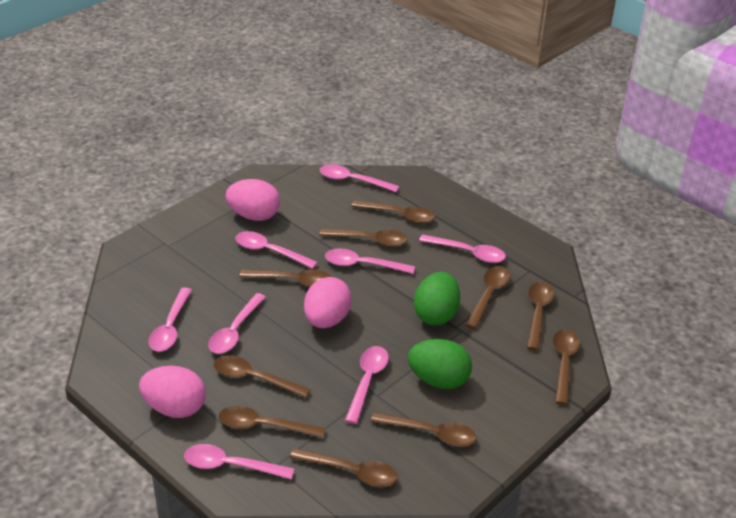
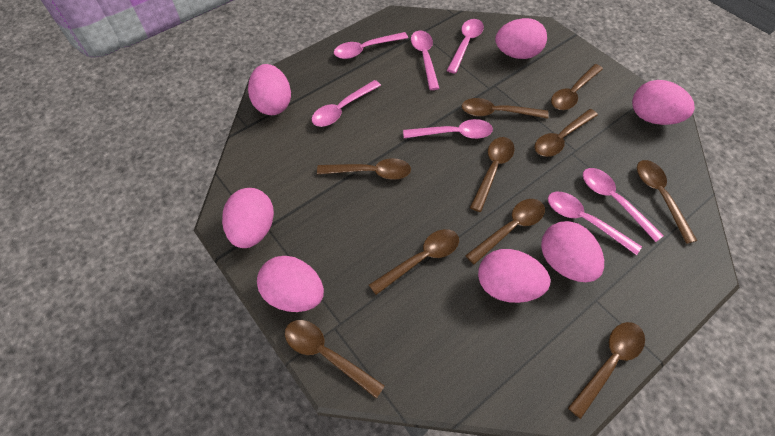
green egg: 2 -> 0
pink egg: 3 -> 7
pink spoon: 8 -> 7

